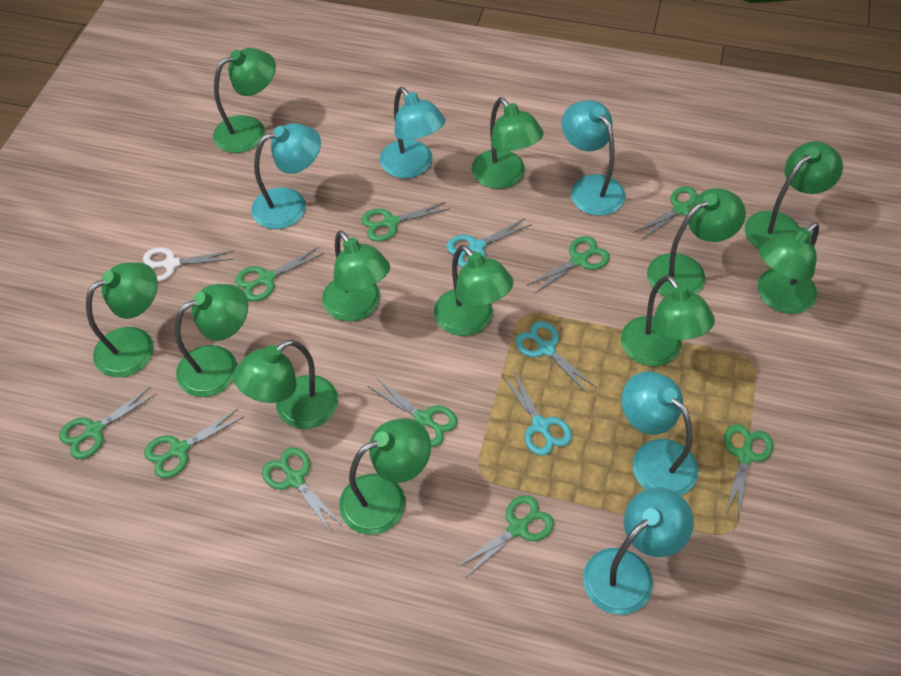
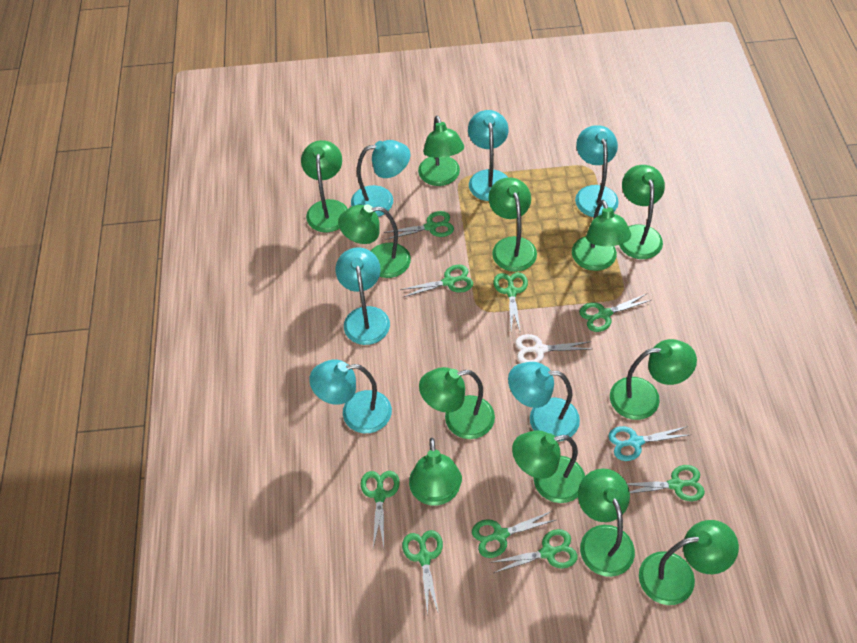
green scissors: 10 -> 9
turquoise lamp: 5 -> 6
turquoise scissors: 3 -> 1

